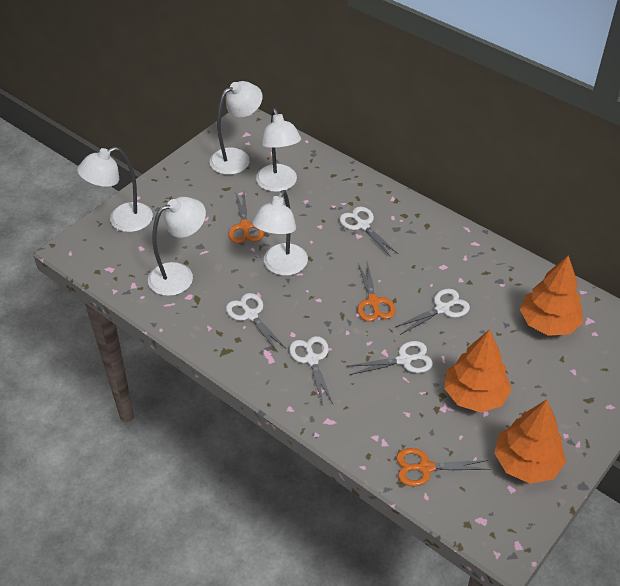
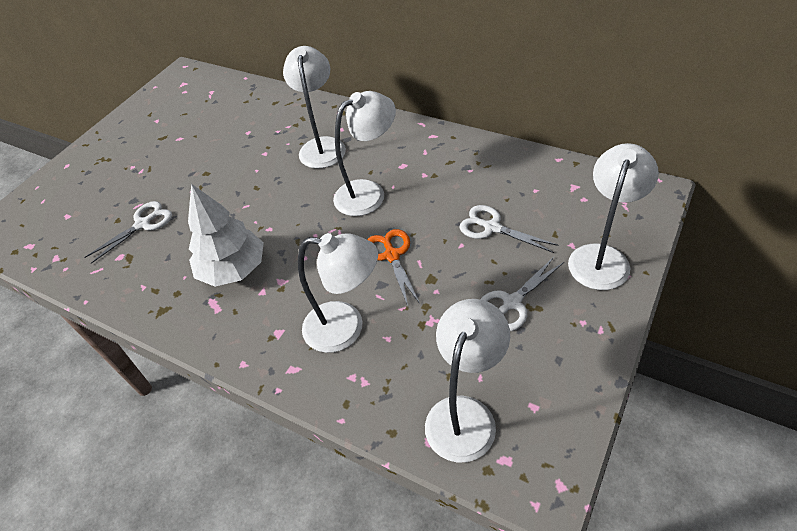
orange scissors: 3 -> 1
orange tree: 3 -> 0
white scissors: 5 -> 3
white tree: 0 -> 1

